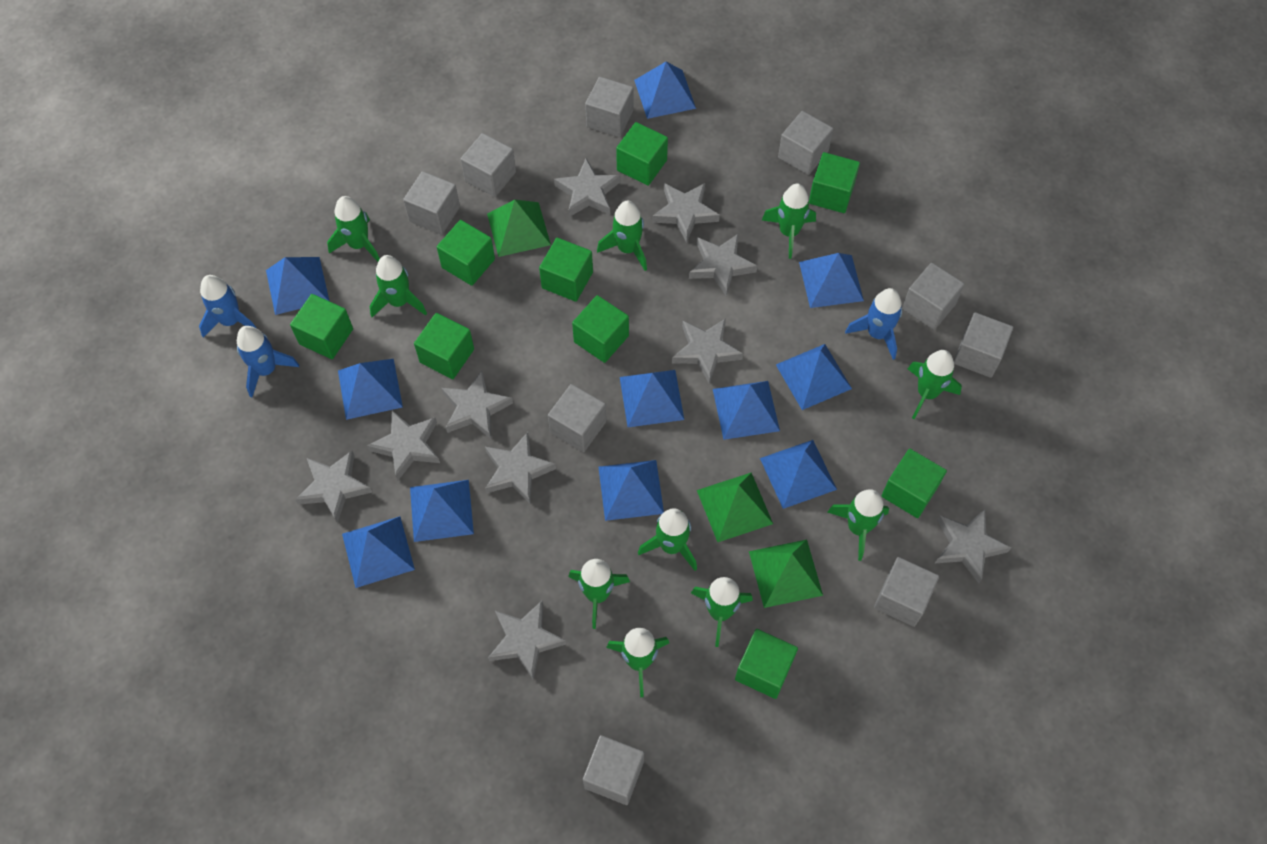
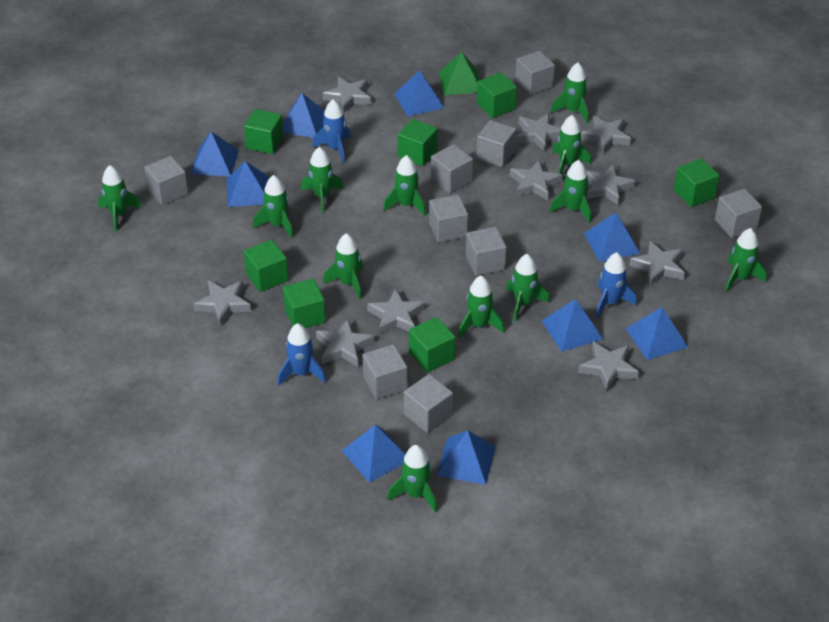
blue pyramid: 11 -> 9
green cube: 9 -> 7
green pyramid: 3 -> 1
green rocket: 10 -> 12

